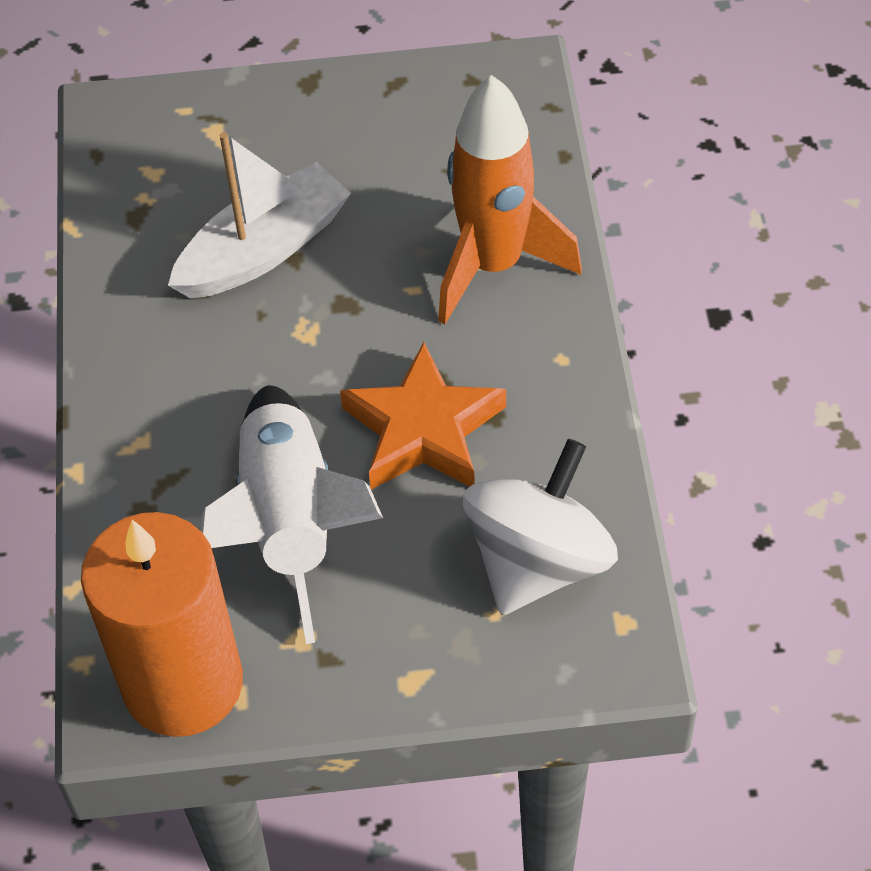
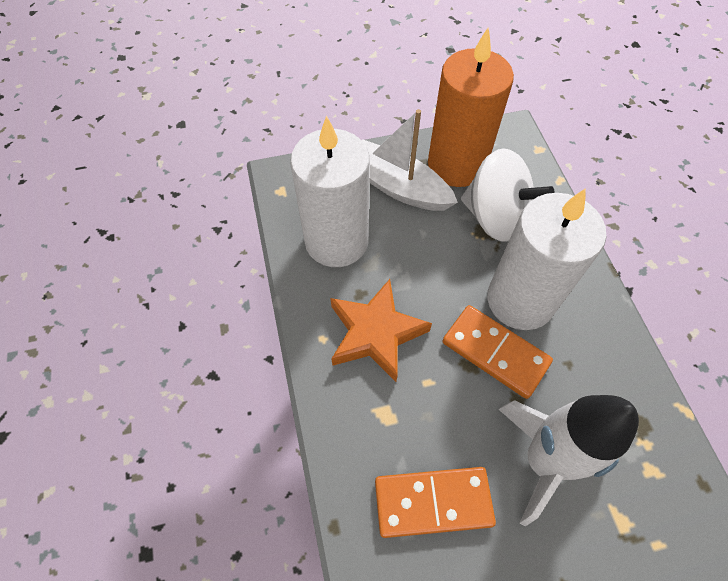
orange domino: 0 -> 2
orange rocket: 1 -> 0
white candle: 0 -> 2

